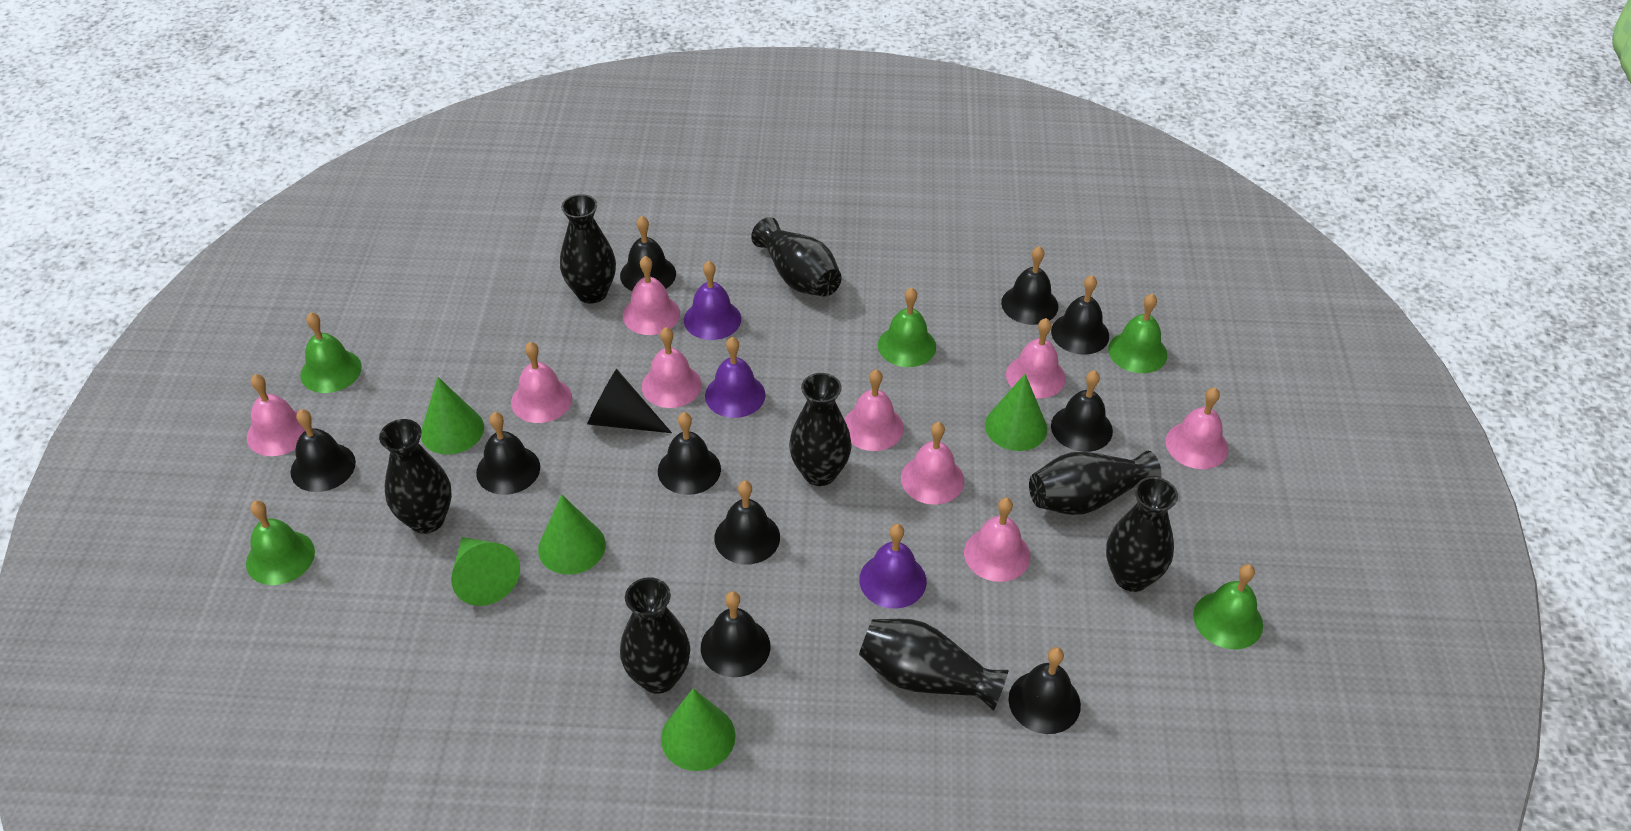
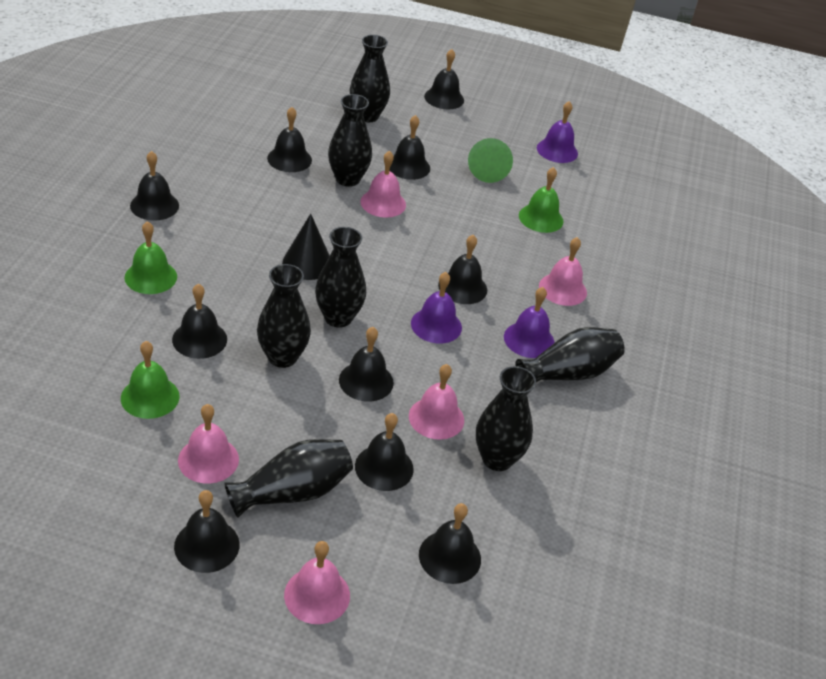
black vase: 8 -> 7
green bell: 5 -> 3
green cone: 5 -> 1
pink bell: 9 -> 5

